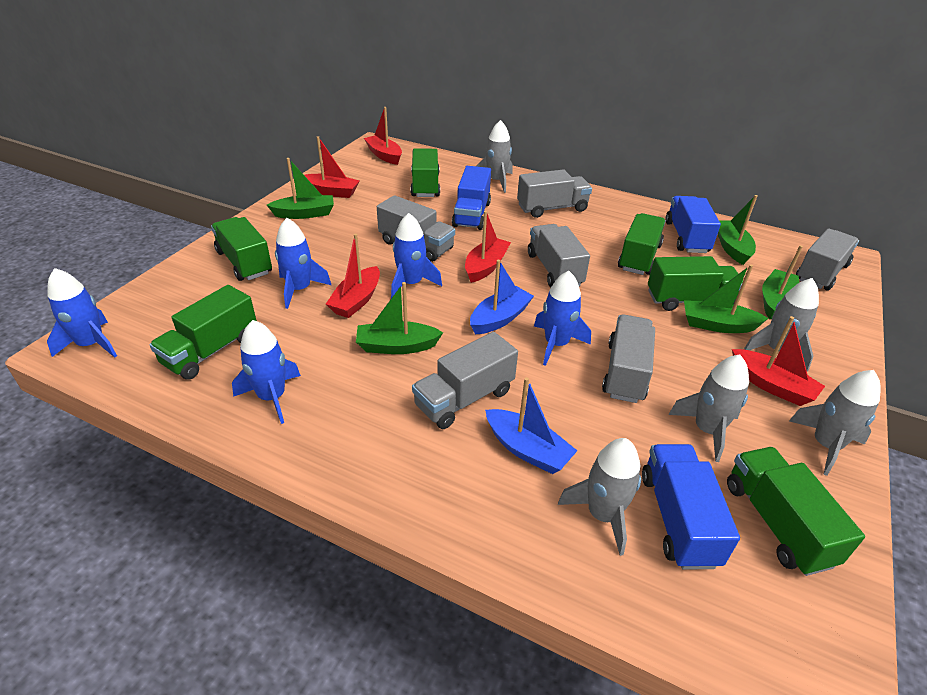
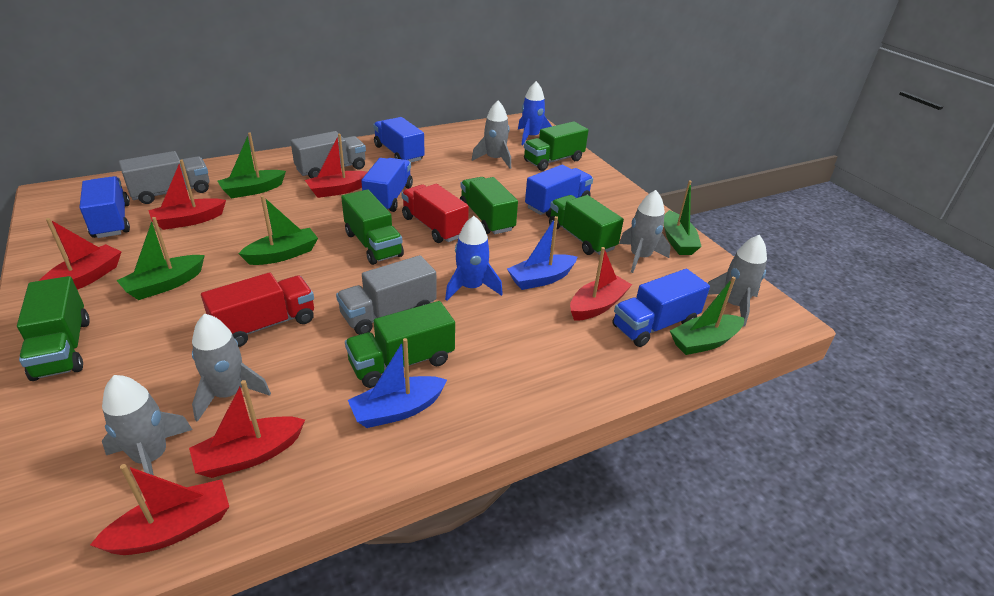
blue rocket: 5 -> 2
blue truck: 3 -> 5
grey truck: 6 -> 3
red boat: 5 -> 6
red truck: 0 -> 2

